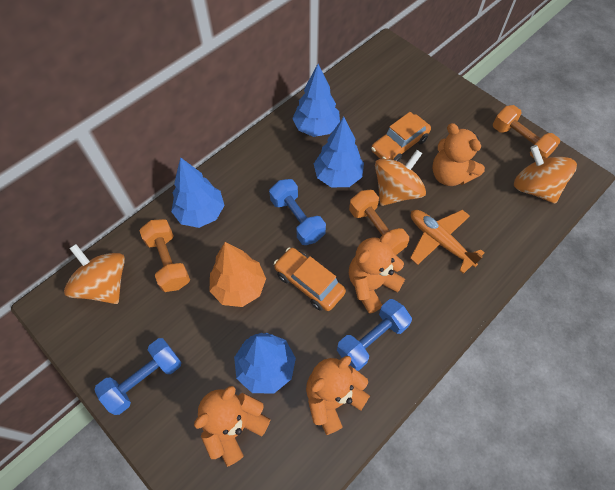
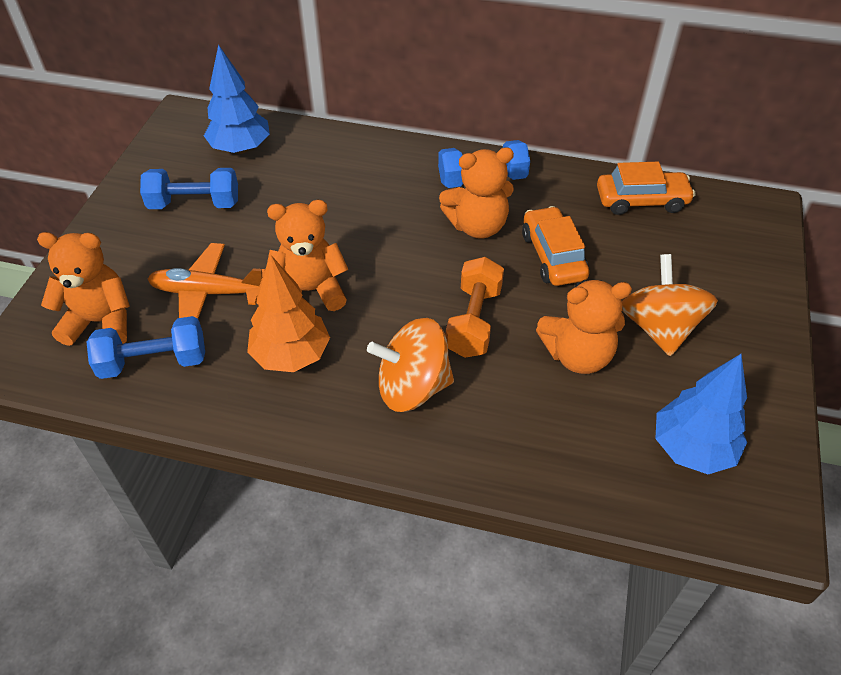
blue tree: 4 -> 2
orange dumbbell: 3 -> 1
orange spinning top: 3 -> 2

